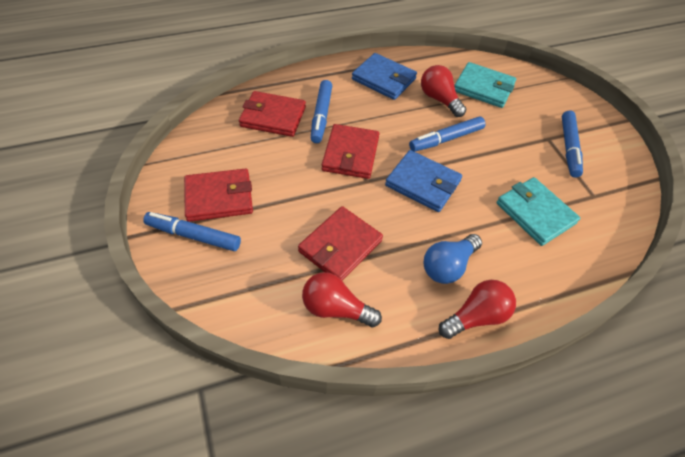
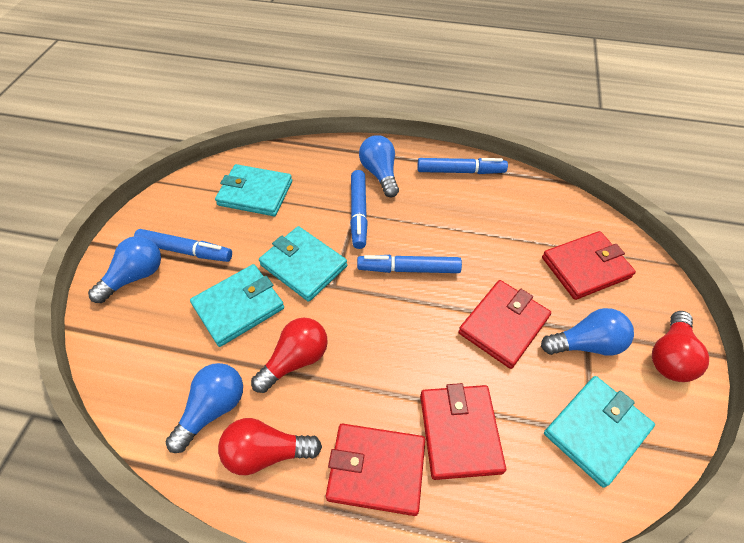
blue light bulb: 1 -> 4
blue wallet: 2 -> 0
turquoise wallet: 2 -> 4

